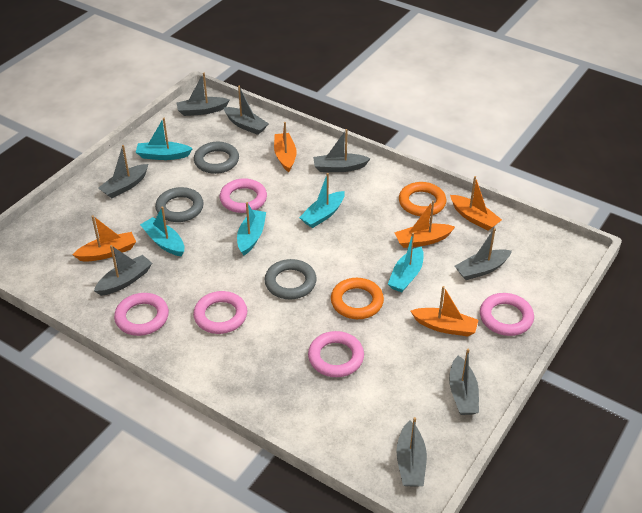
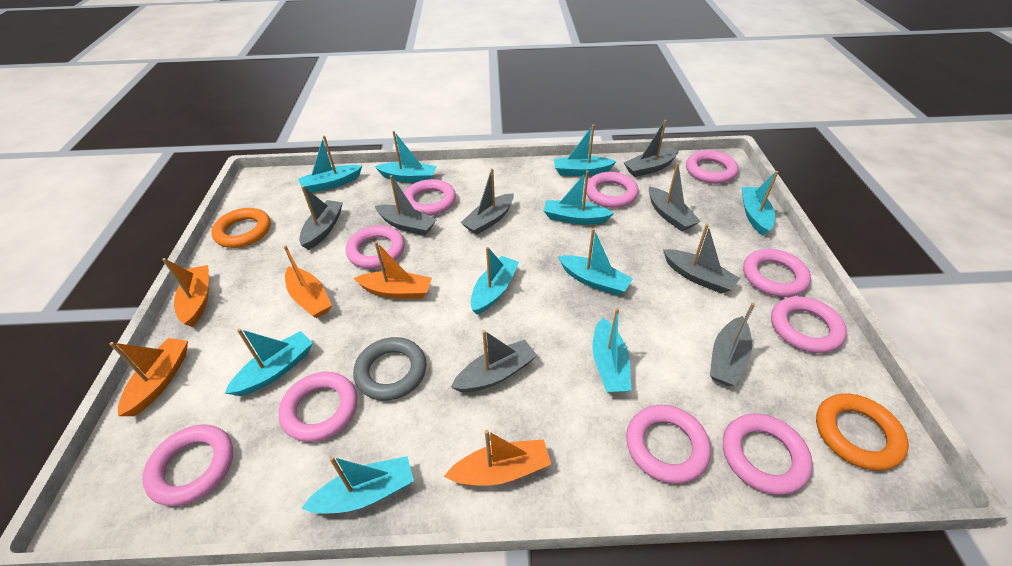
grey ring: 3 -> 1
pink ring: 5 -> 10
turquoise boat: 5 -> 10

